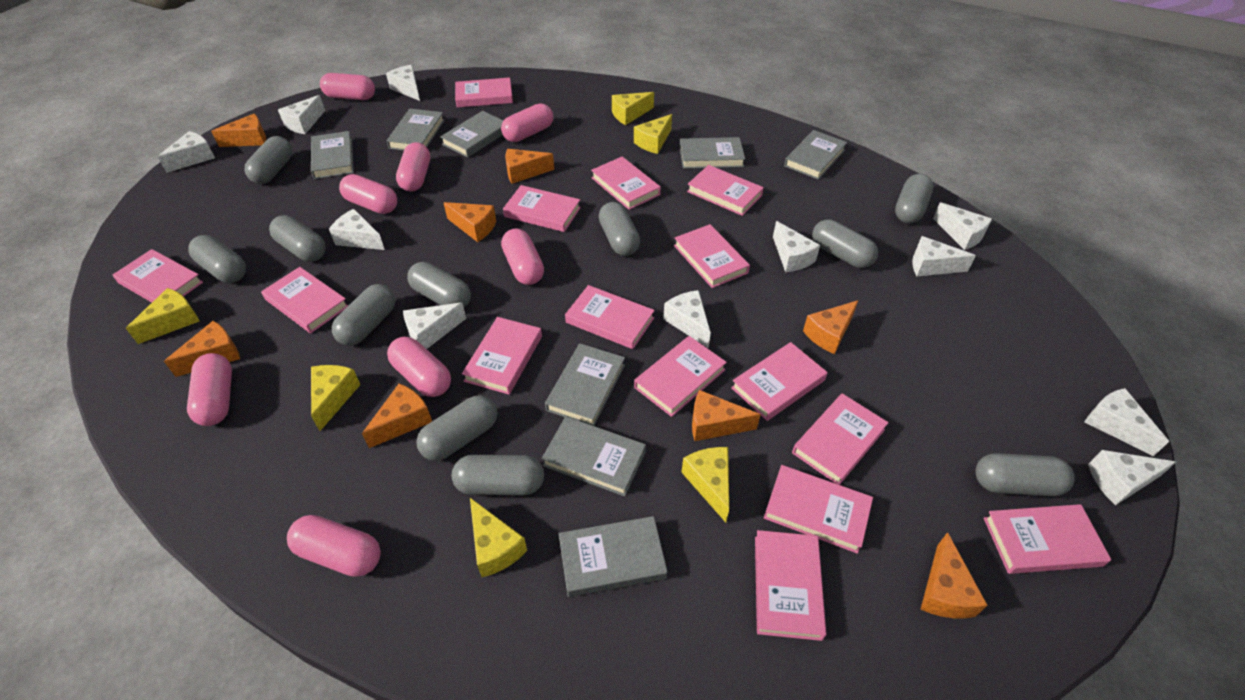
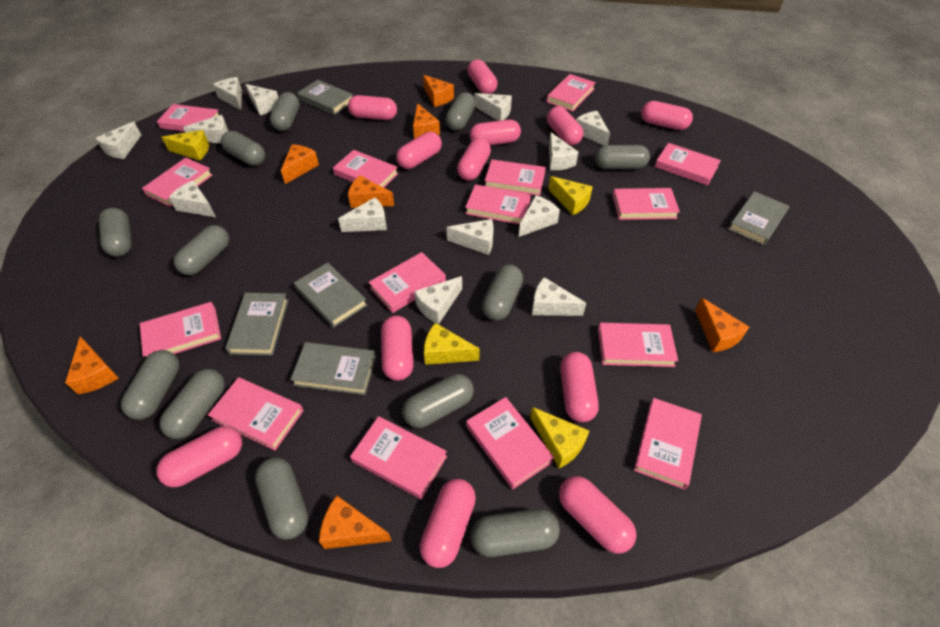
grey book: 8 -> 5
grey capsule: 11 -> 12
orange cheese: 8 -> 7
pink capsule: 8 -> 12
white cheese: 11 -> 13
yellow cheese: 6 -> 4

